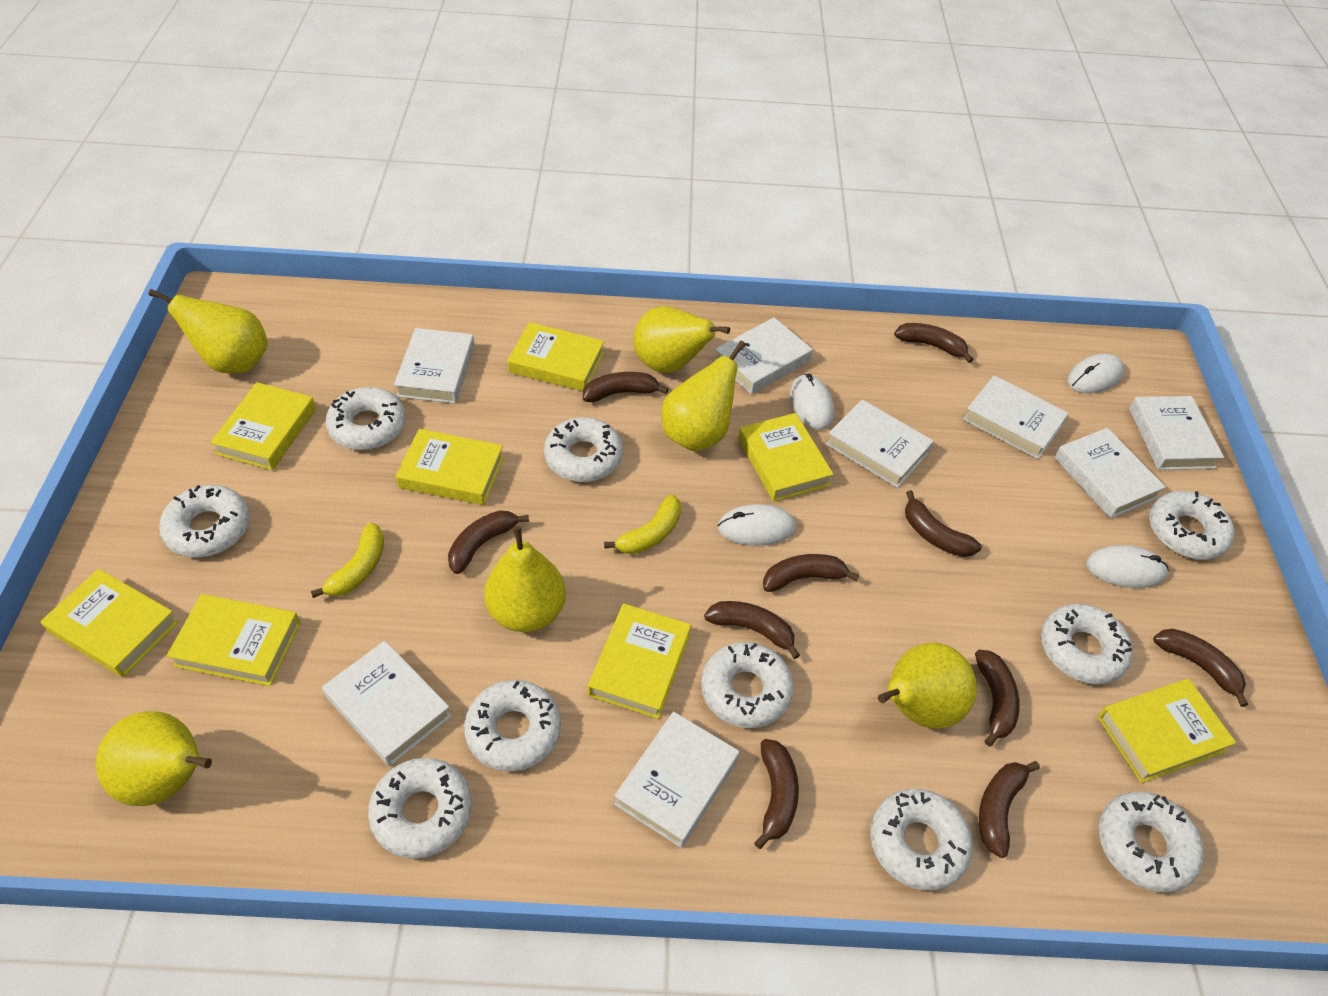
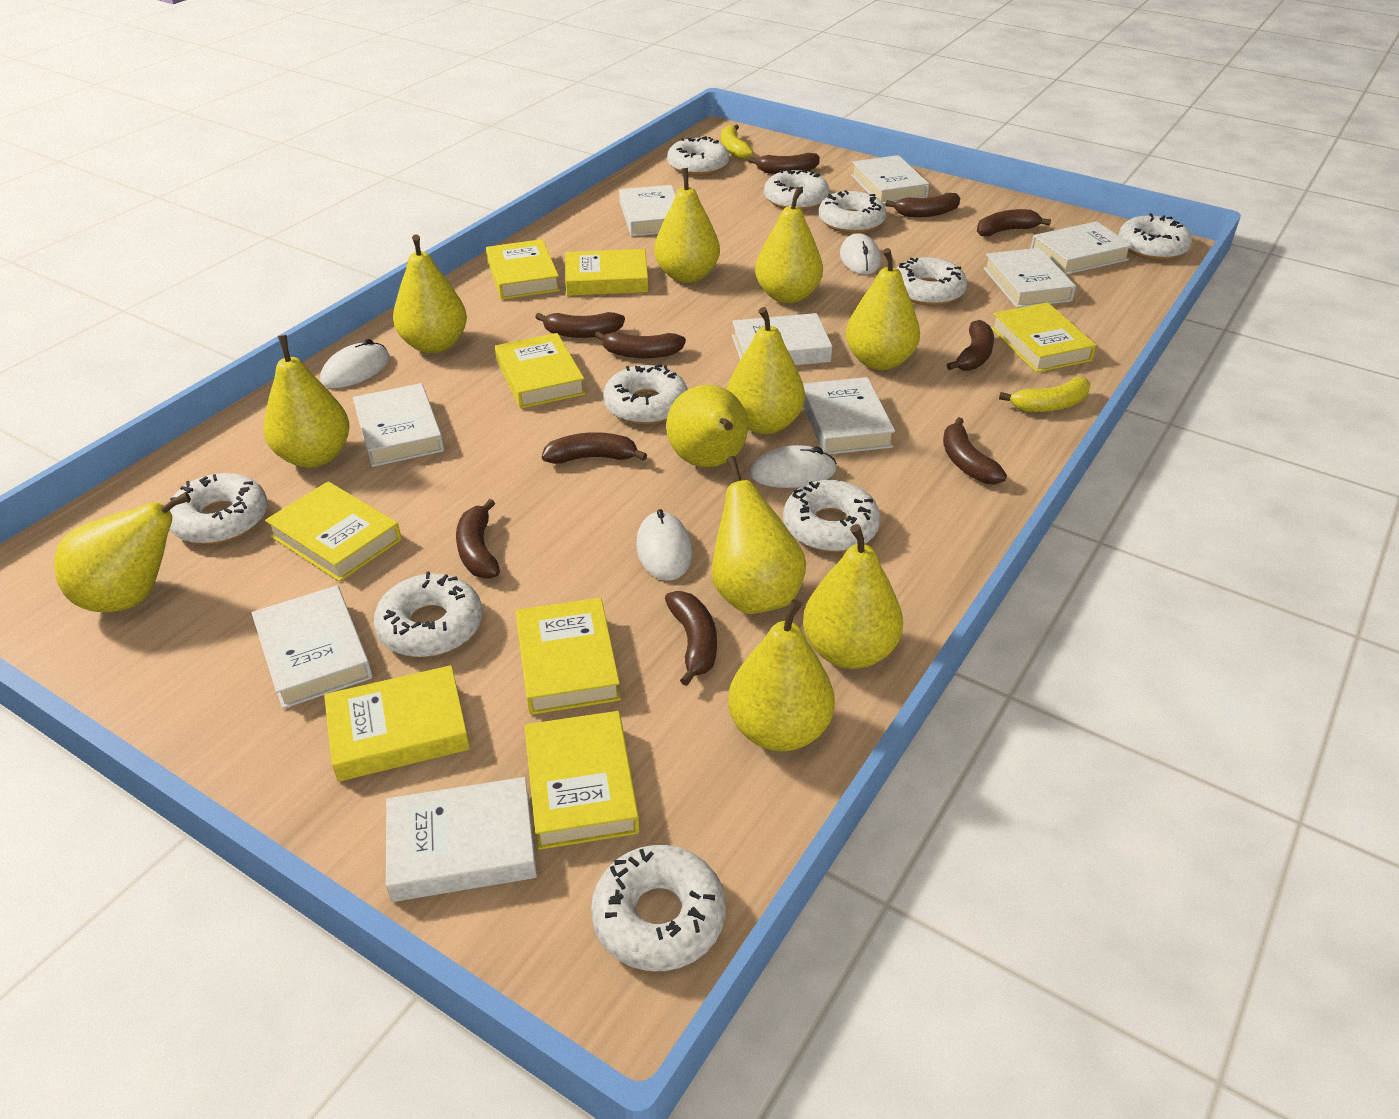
white book: 8 -> 9
yellow pear: 6 -> 11

